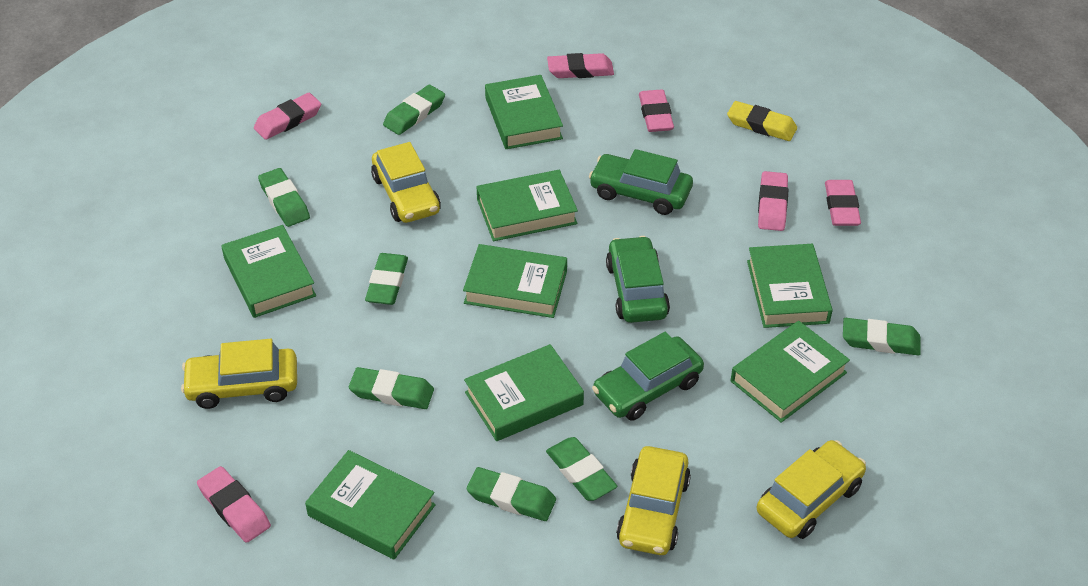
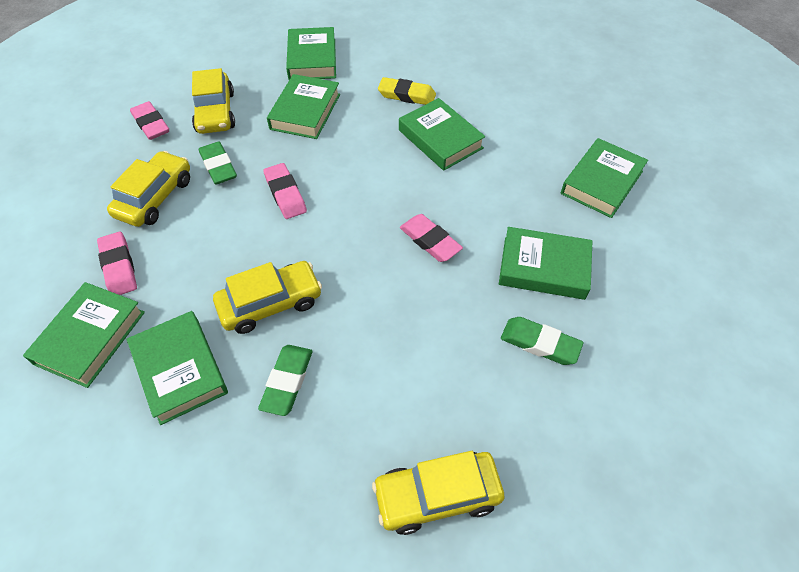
green book: 8 -> 7
green car: 3 -> 0
green eraser: 7 -> 3
pink eraser: 6 -> 4

